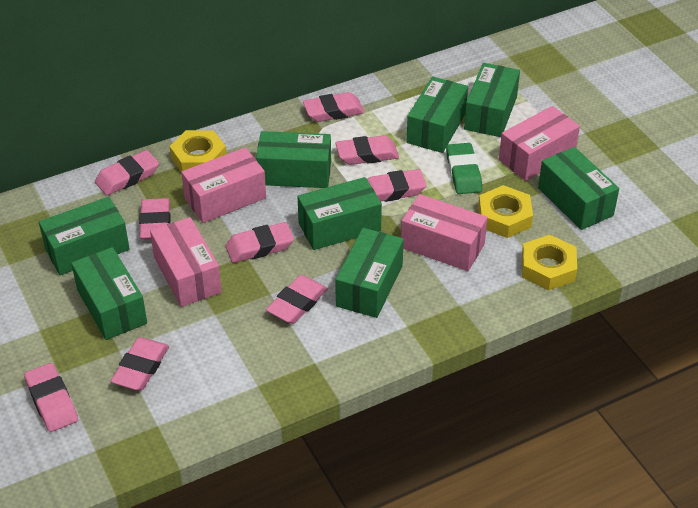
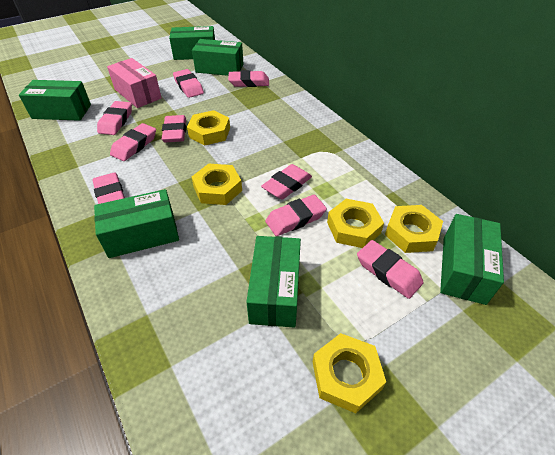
green box: 8 -> 6
green eraser: 1 -> 0
pink box: 4 -> 1
yellow nut: 3 -> 5

